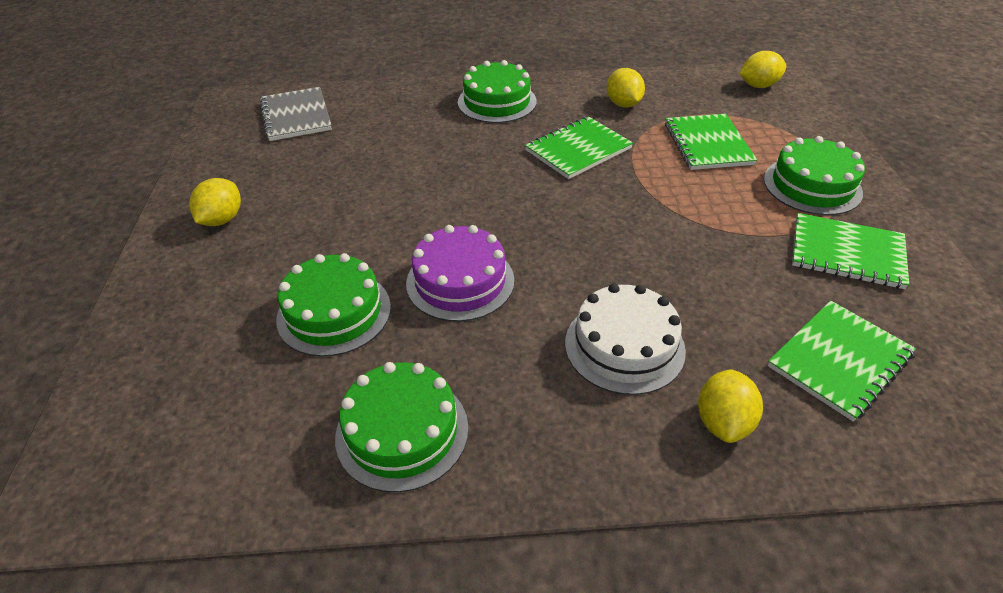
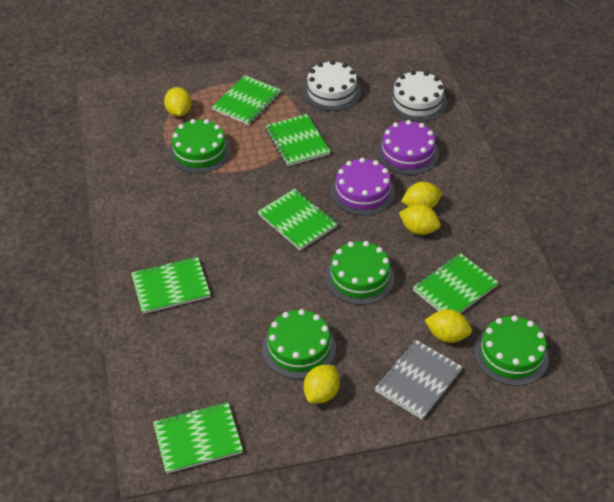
green notebook: 4 -> 6
purple cake: 1 -> 2
white cake: 1 -> 2
yellow lemon: 4 -> 5

